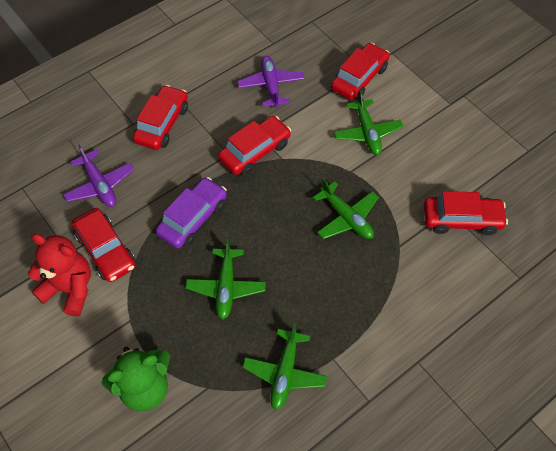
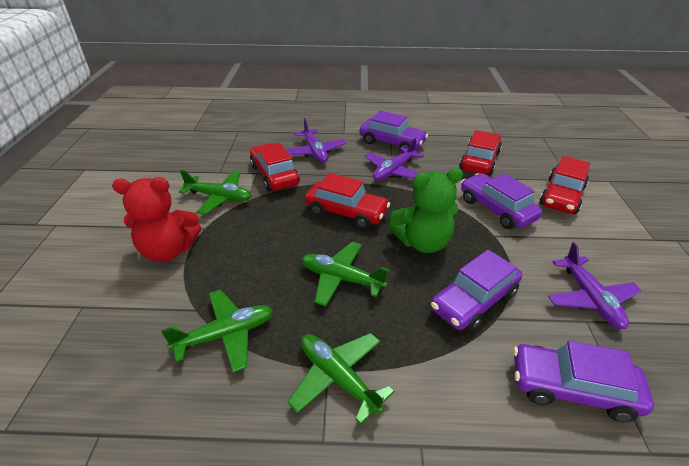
purple car: 1 -> 4
purple plane: 2 -> 3
red car: 5 -> 4

